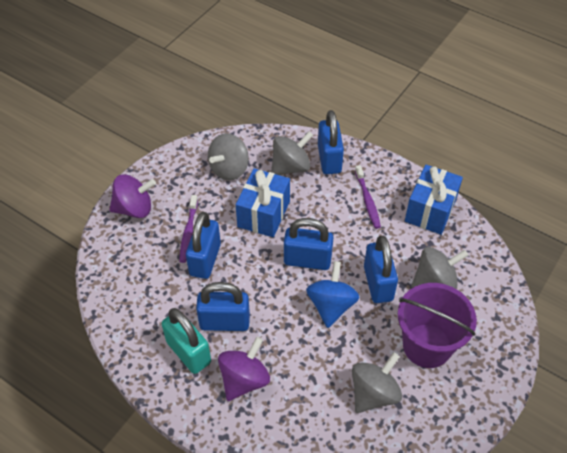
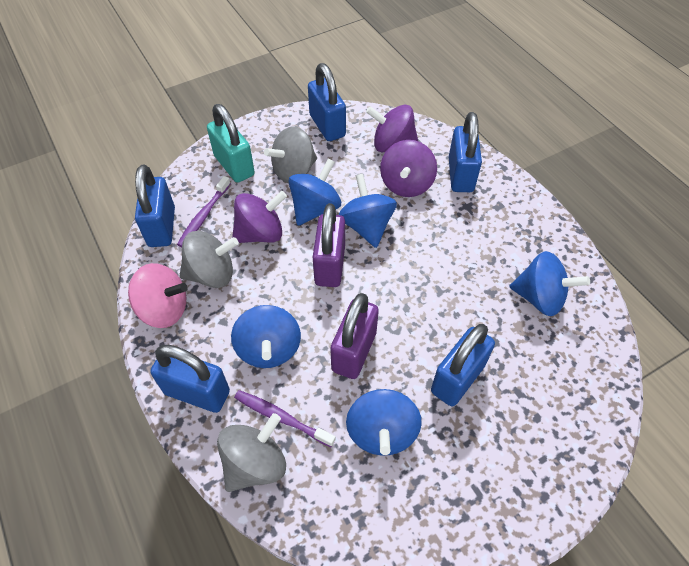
blue gift: 2 -> 0
blue spinning top: 1 -> 5
grey spinning top: 4 -> 3
pink spinning top: 0 -> 1
purple bucket: 1 -> 0
purple padlock: 0 -> 2
purple spinning top: 2 -> 3

